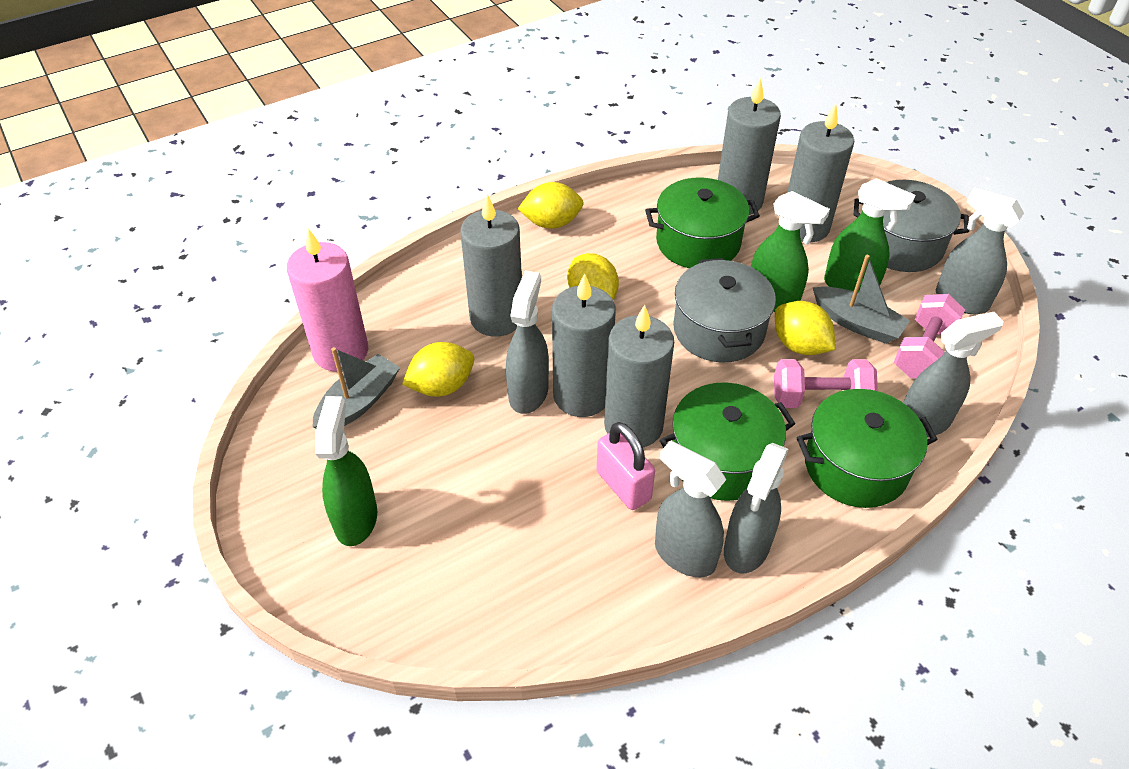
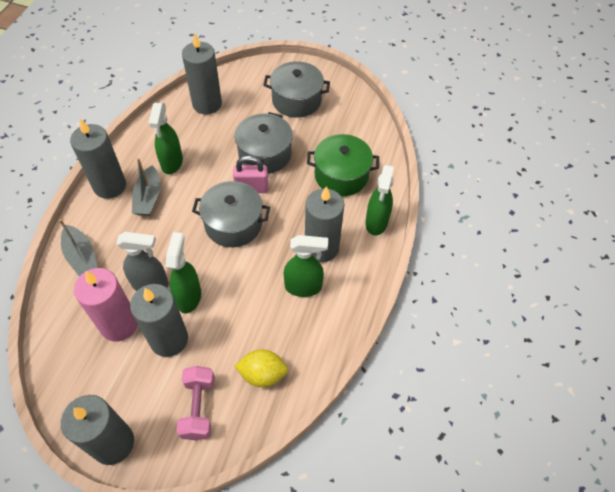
green pot: 3 -> 1
green spray bottle: 3 -> 4
grey pot: 2 -> 3
grey spray bottle: 5 -> 1
pink dumbbell: 2 -> 1
yellow lemon: 4 -> 1

